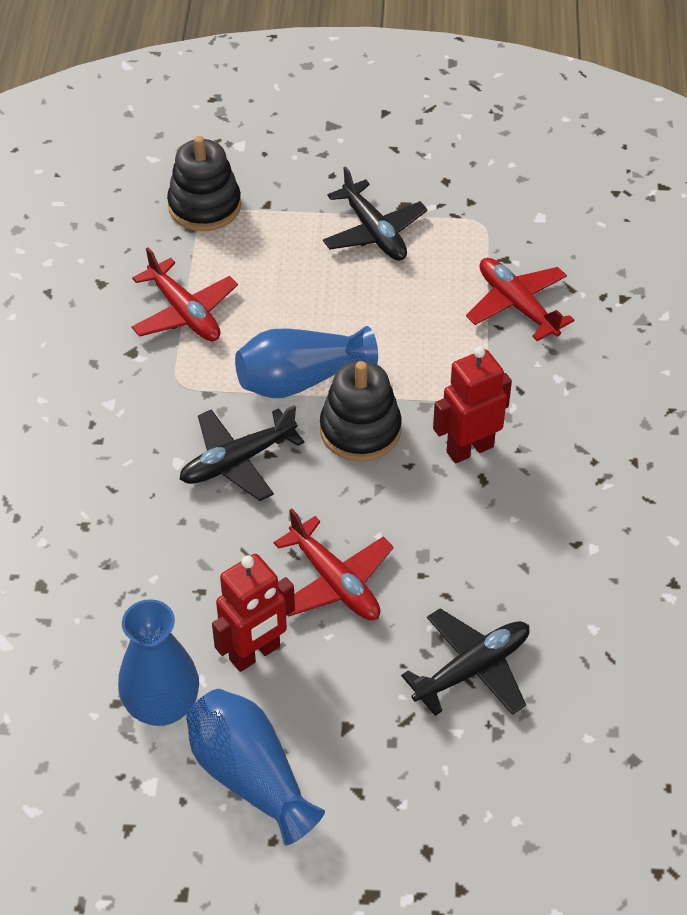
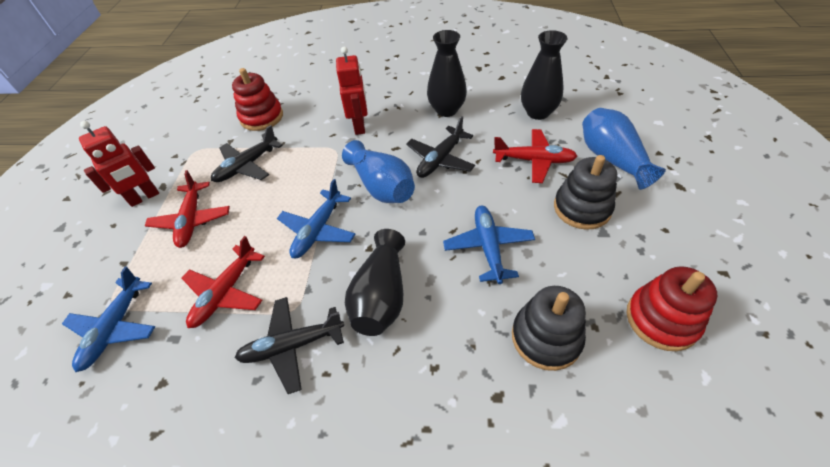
black vase: 0 -> 3
blue plane: 0 -> 3
blue vase: 3 -> 2
red stacking toy: 0 -> 2

